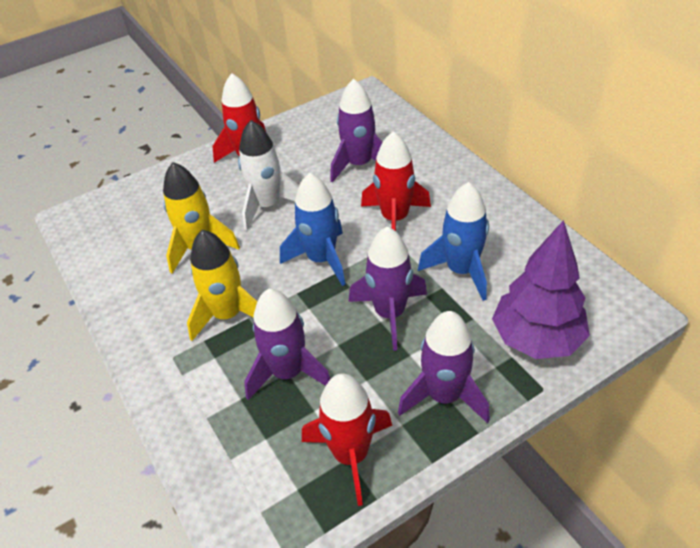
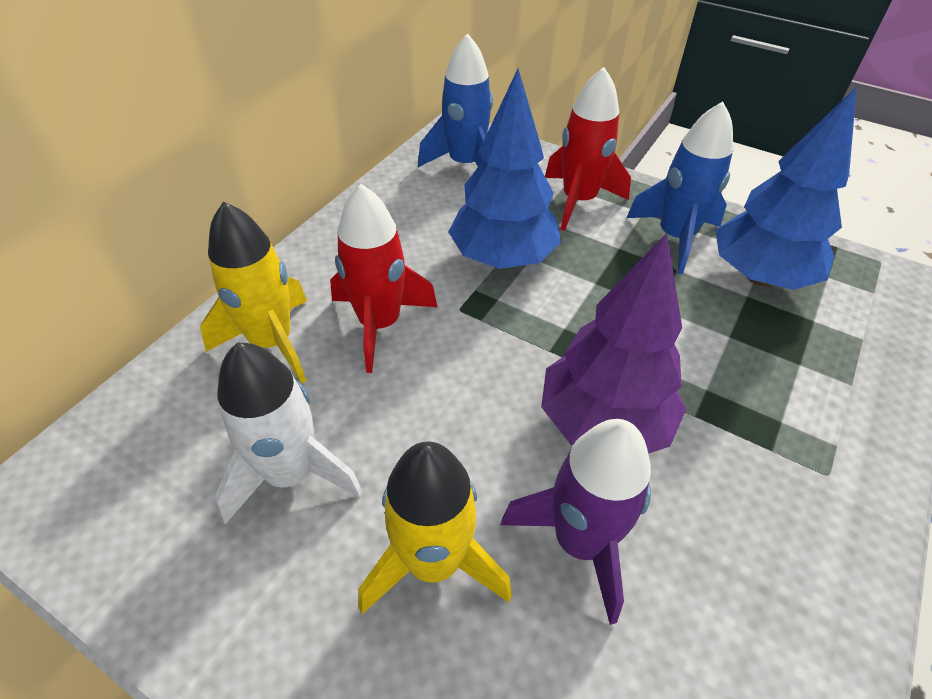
blue tree: 0 -> 2
purple rocket: 4 -> 1
red rocket: 3 -> 2

